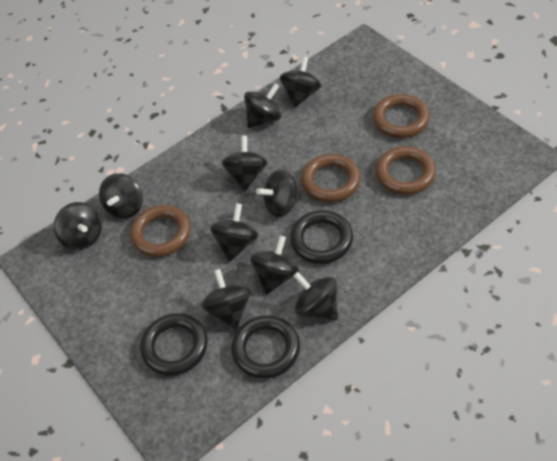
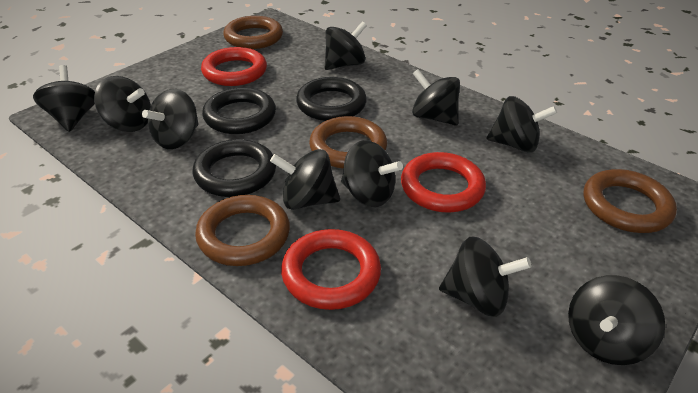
red ring: 0 -> 3

